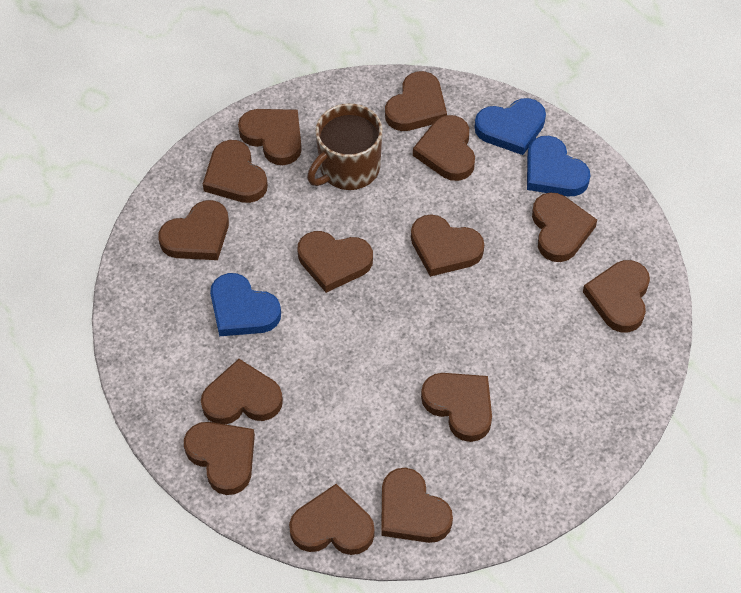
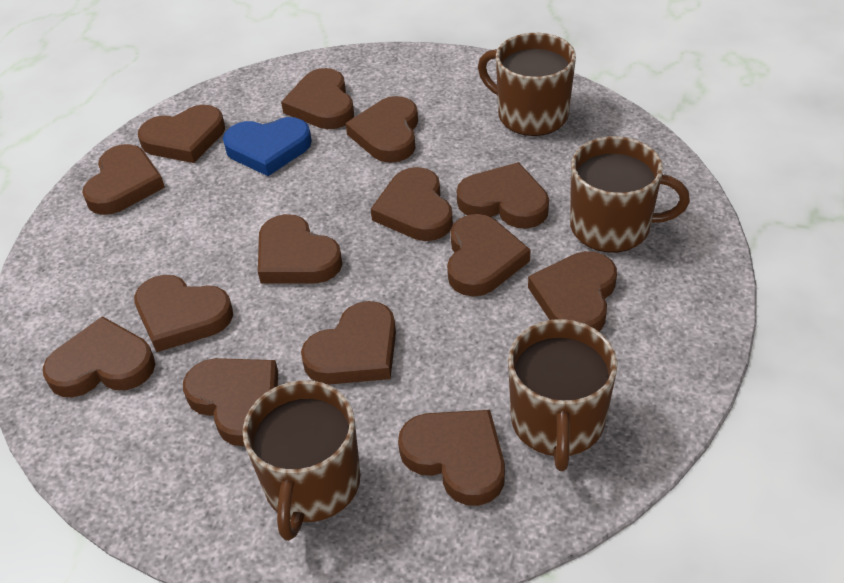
blue heart: 3 -> 1
brown mug: 1 -> 4

